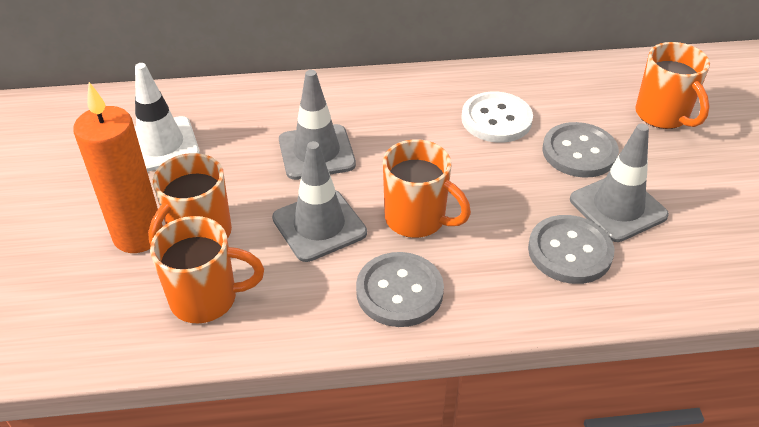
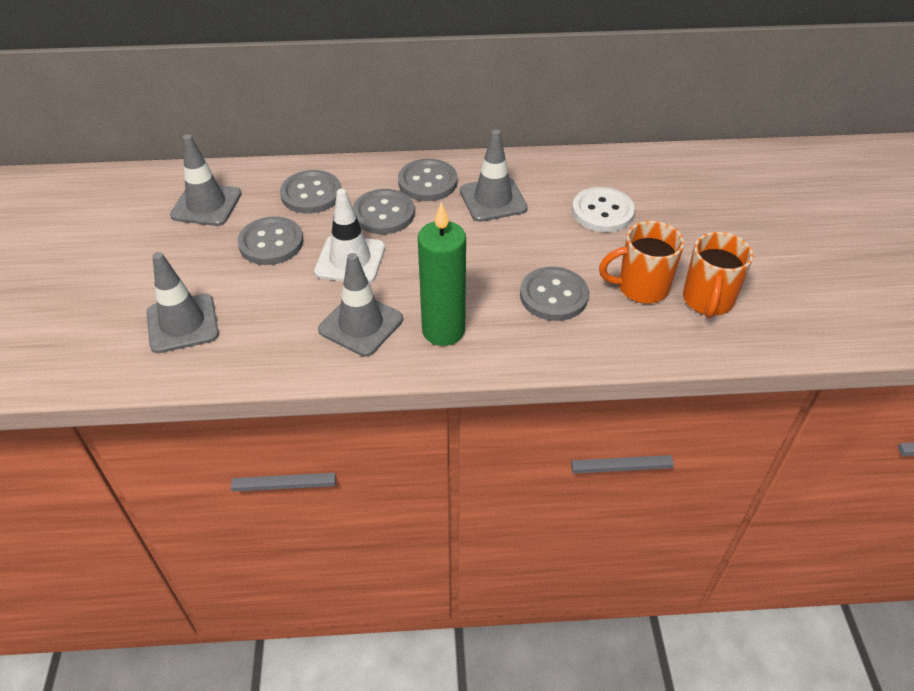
green candle: 0 -> 1
grey button: 3 -> 5
grey traffic cone: 3 -> 4
orange candle: 1 -> 0
orange mug: 4 -> 2

